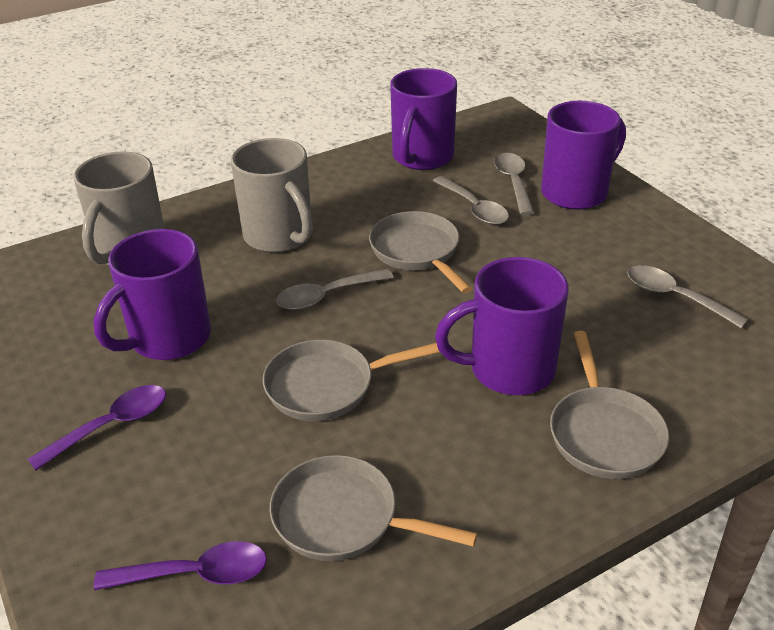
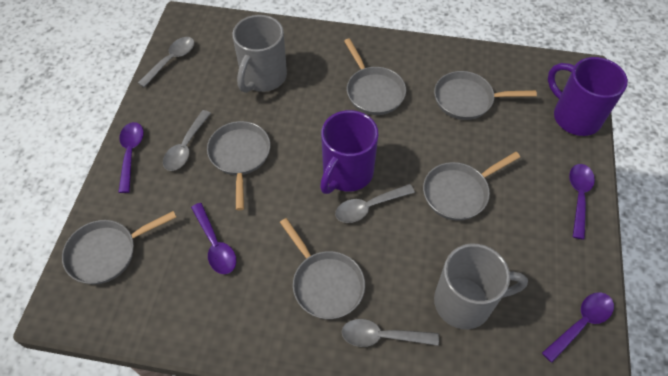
grey pan: 4 -> 6
purple mug: 4 -> 2
purple spoon: 2 -> 4

